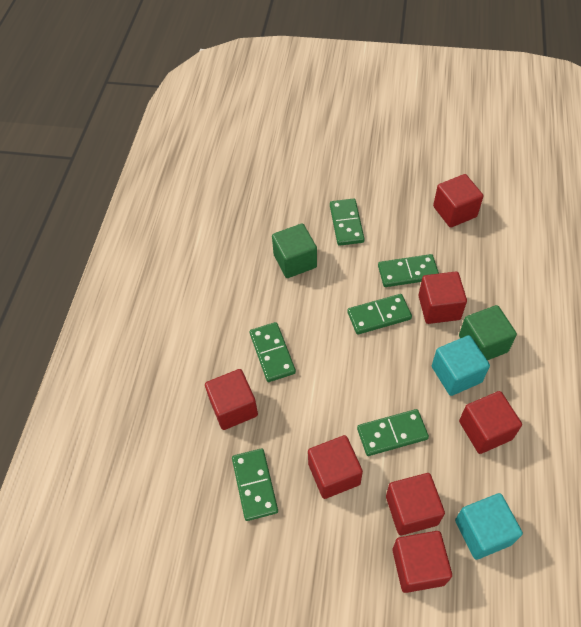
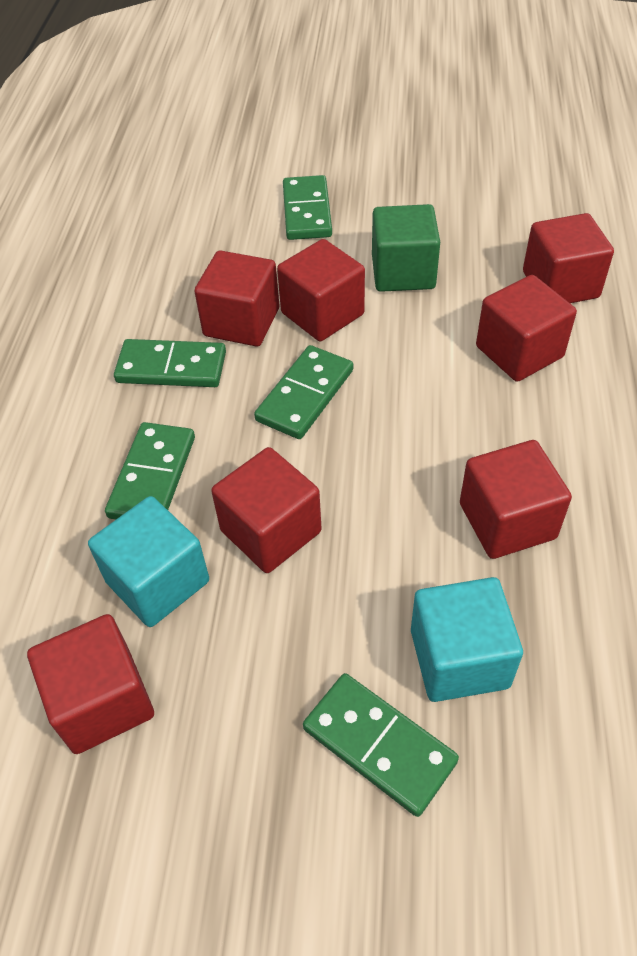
green cube: 2 -> 1
green domino: 6 -> 5

